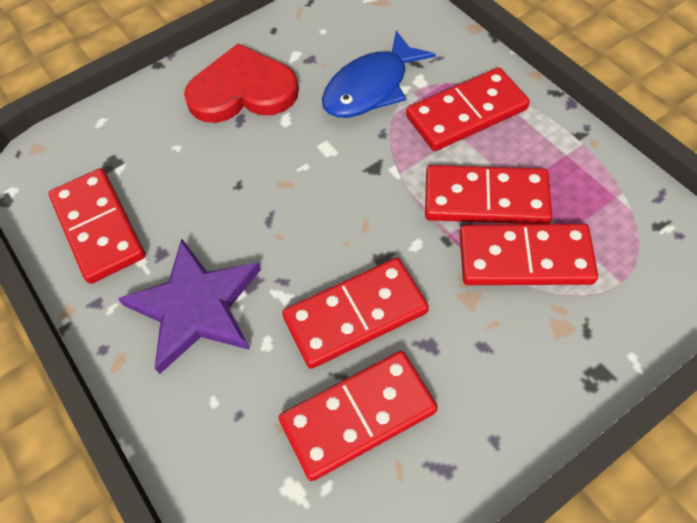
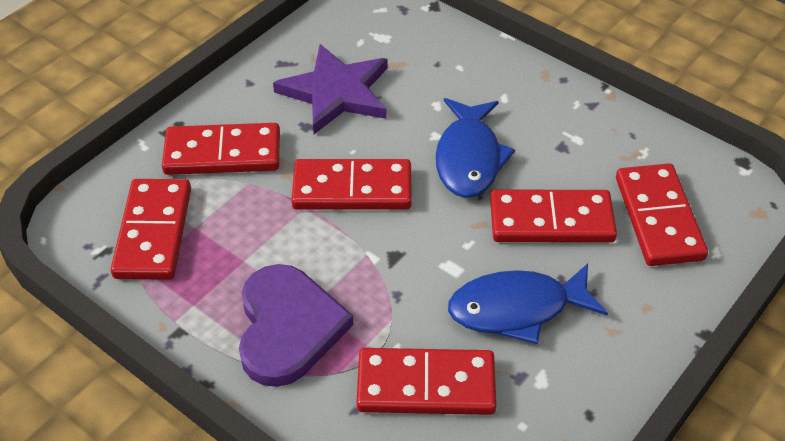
blue fish: 1 -> 2
purple heart: 0 -> 1
red heart: 1 -> 0

